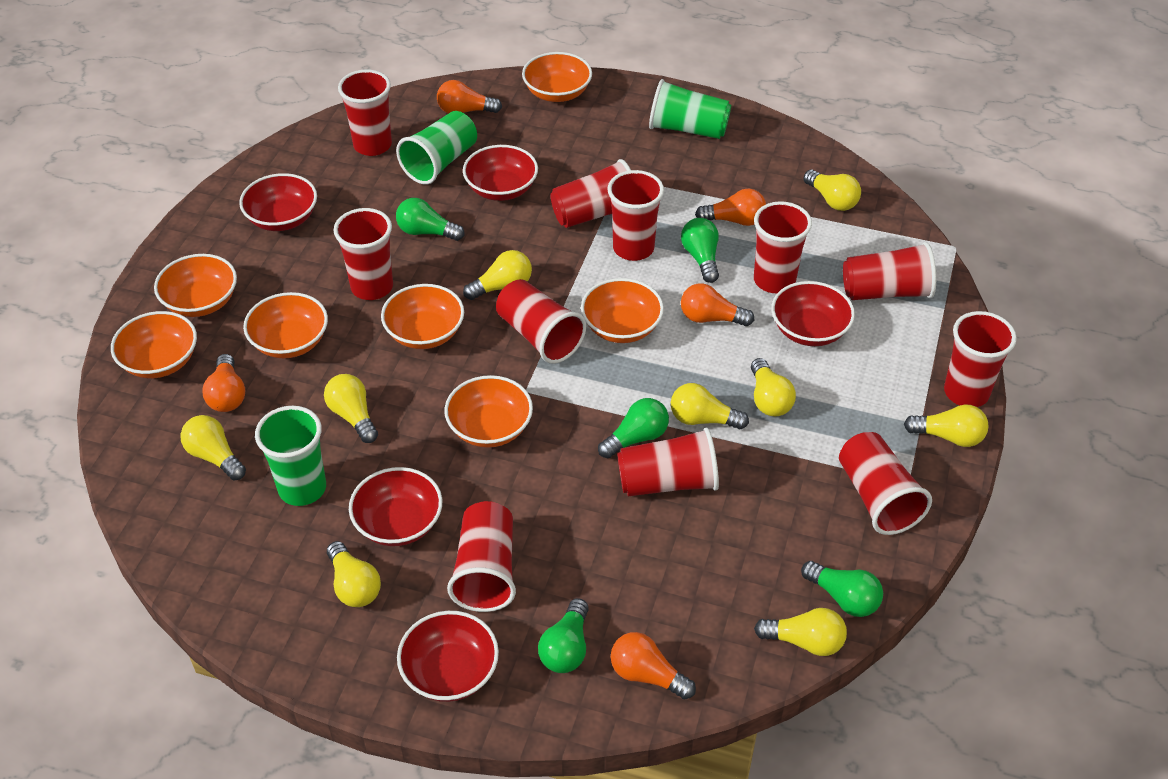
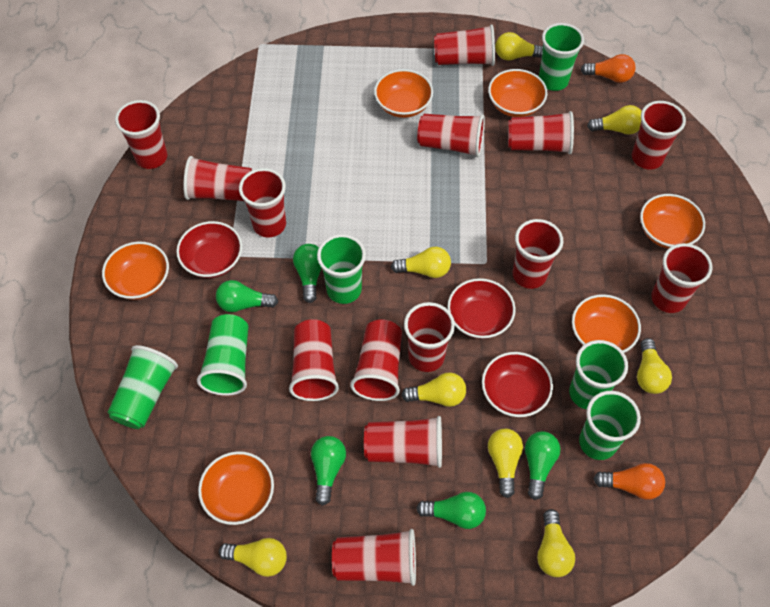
green cup: 3 -> 6
orange bowl: 7 -> 6
orange light bulb: 5 -> 2
red bowl: 5 -> 3
red cup: 11 -> 14
yellow light bulb: 9 -> 8

